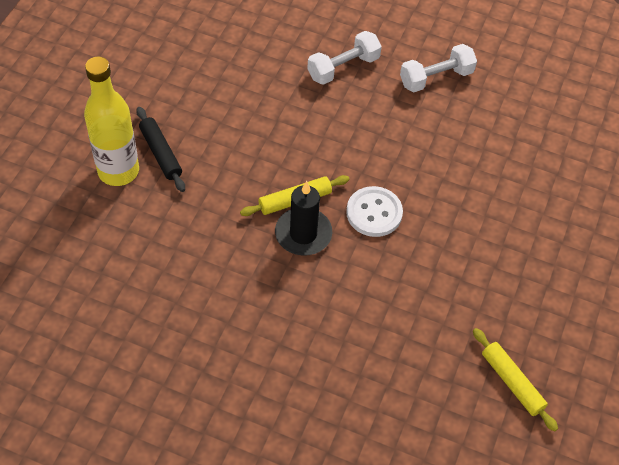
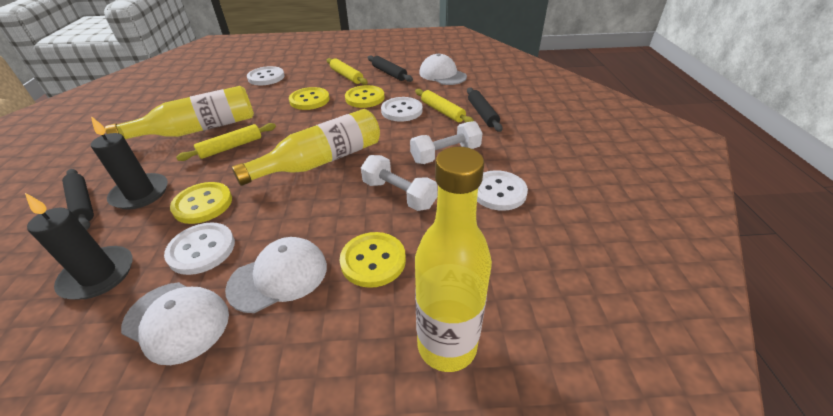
black candle: 1 -> 2
black rolling pin: 1 -> 3
white button: 1 -> 4
white cap: 0 -> 3
yellow bottle: 1 -> 3
yellow button: 0 -> 4
yellow rolling pin: 2 -> 3

